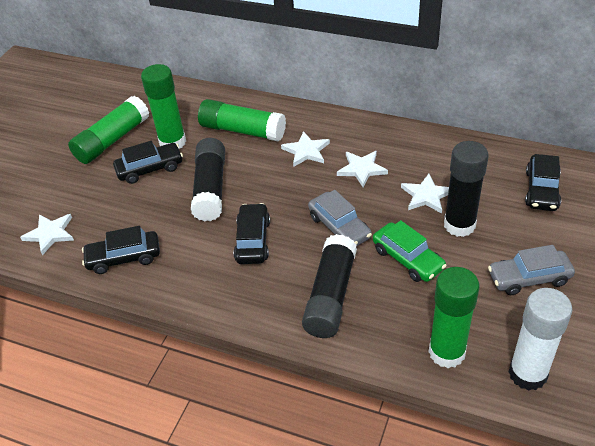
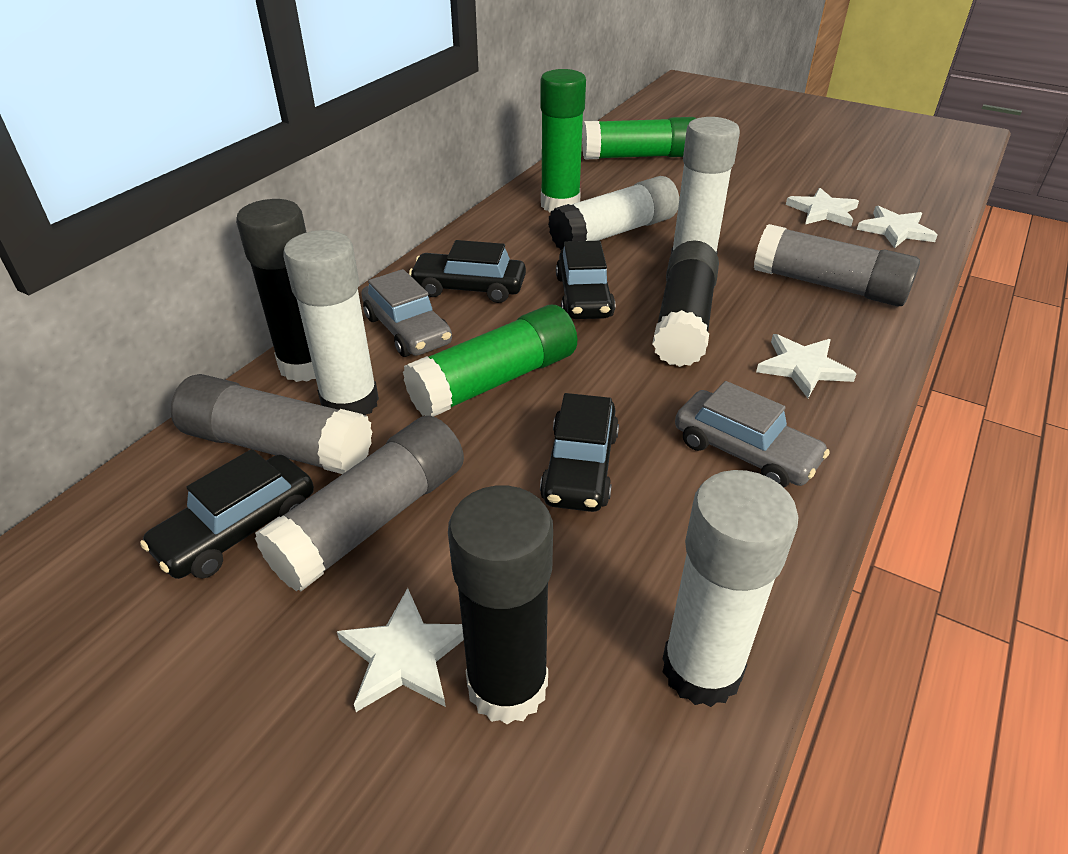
green car: 1 -> 0
green glue stick: 4 -> 3
grey glue stick: 0 -> 3
white glue stick: 1 -> 4

